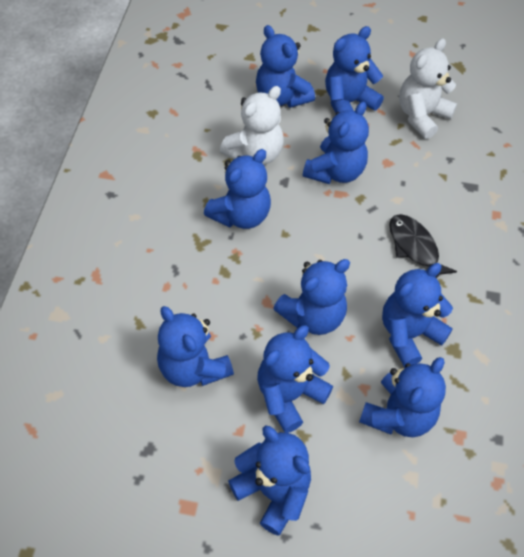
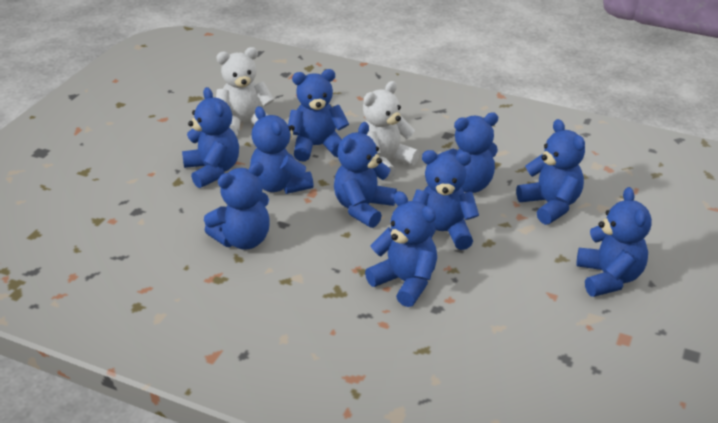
black fish: 1 -> 0

